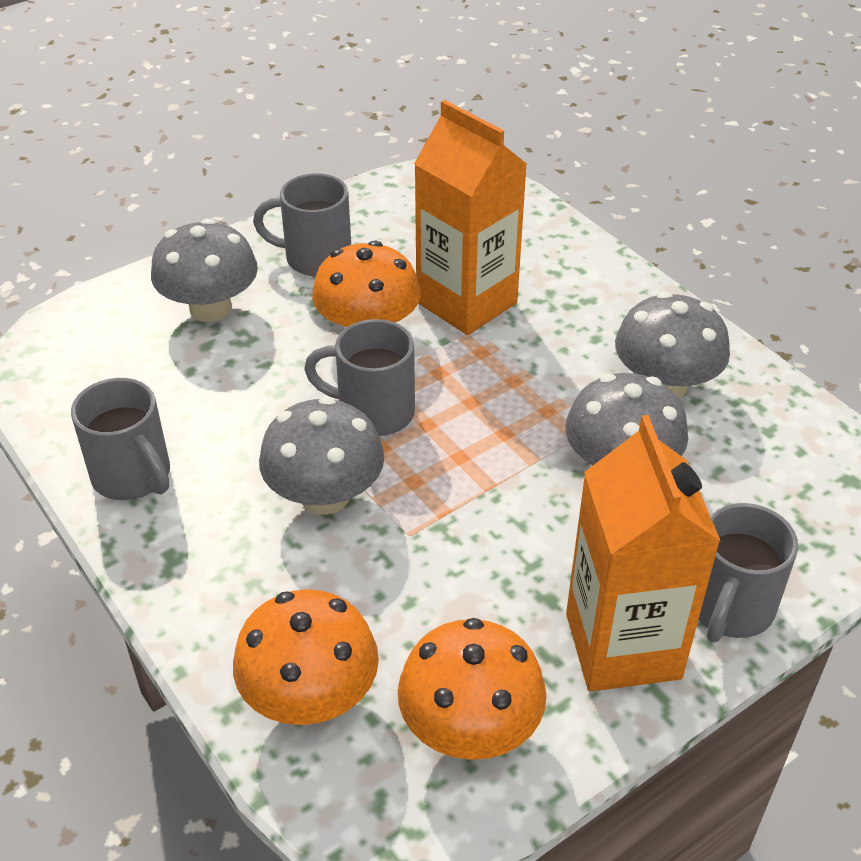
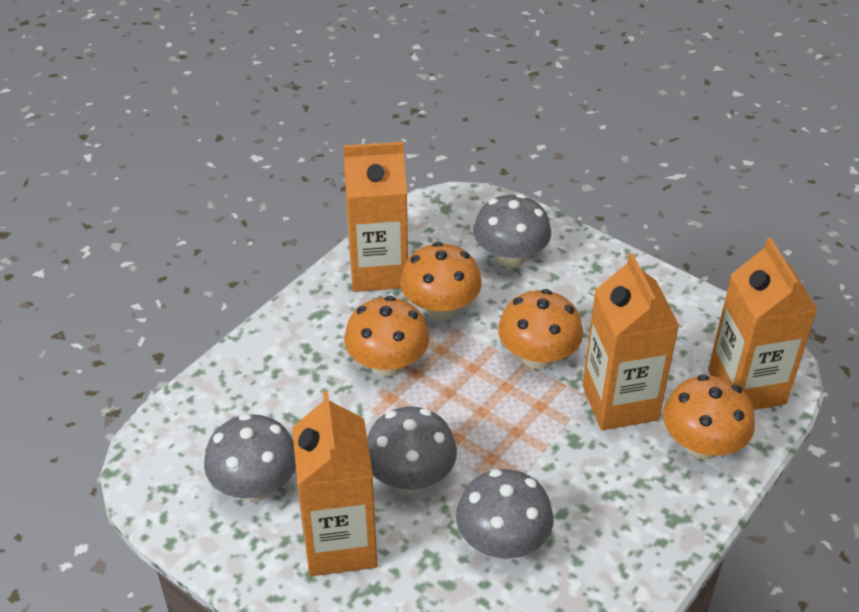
grey mug: 4 -> 0
orange carton: 2 -> 4
orange mushroom: 3 -> 4

